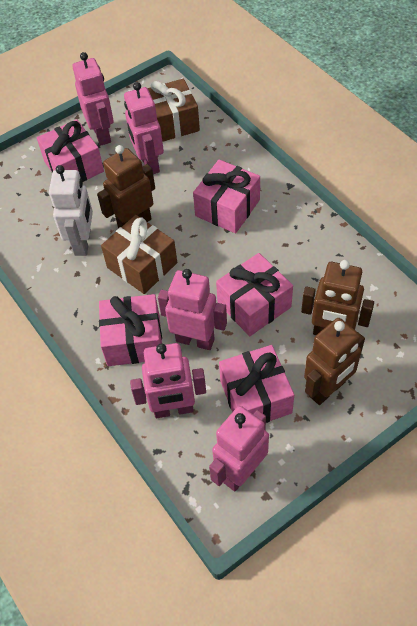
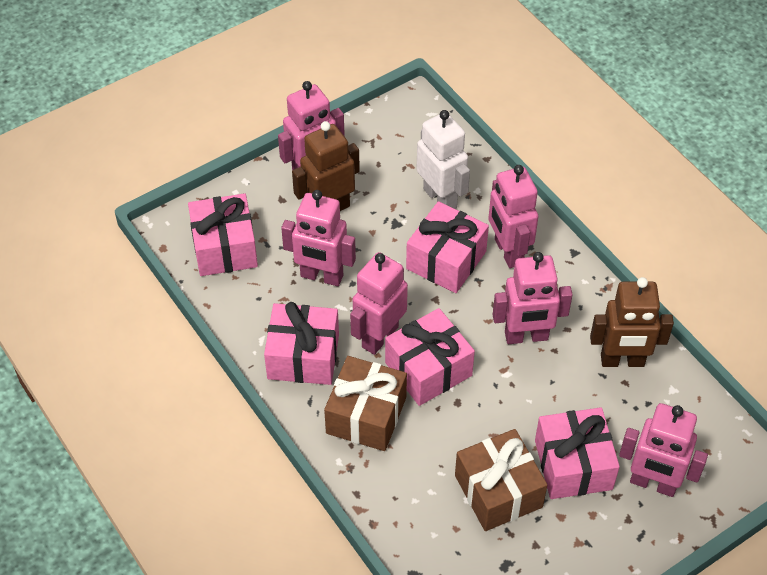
brown robot: 3 -> 2
pink robot: 5 -> 6

